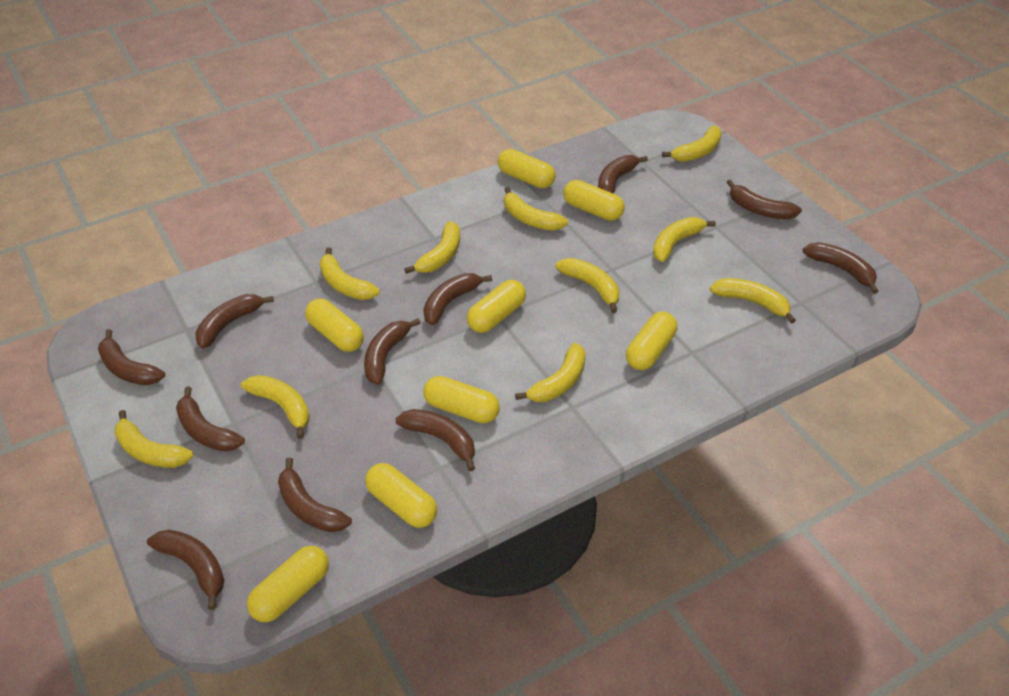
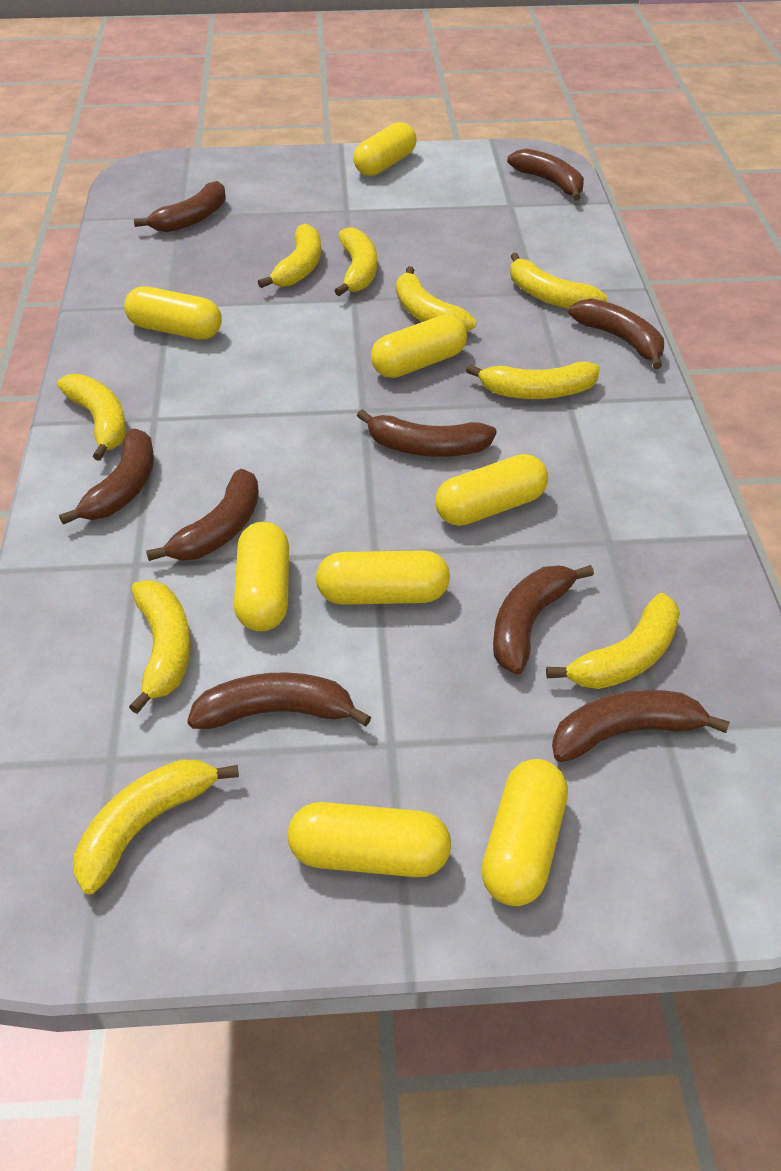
brown banana: 11 -> 9
yellow banana: 10 -> 9

